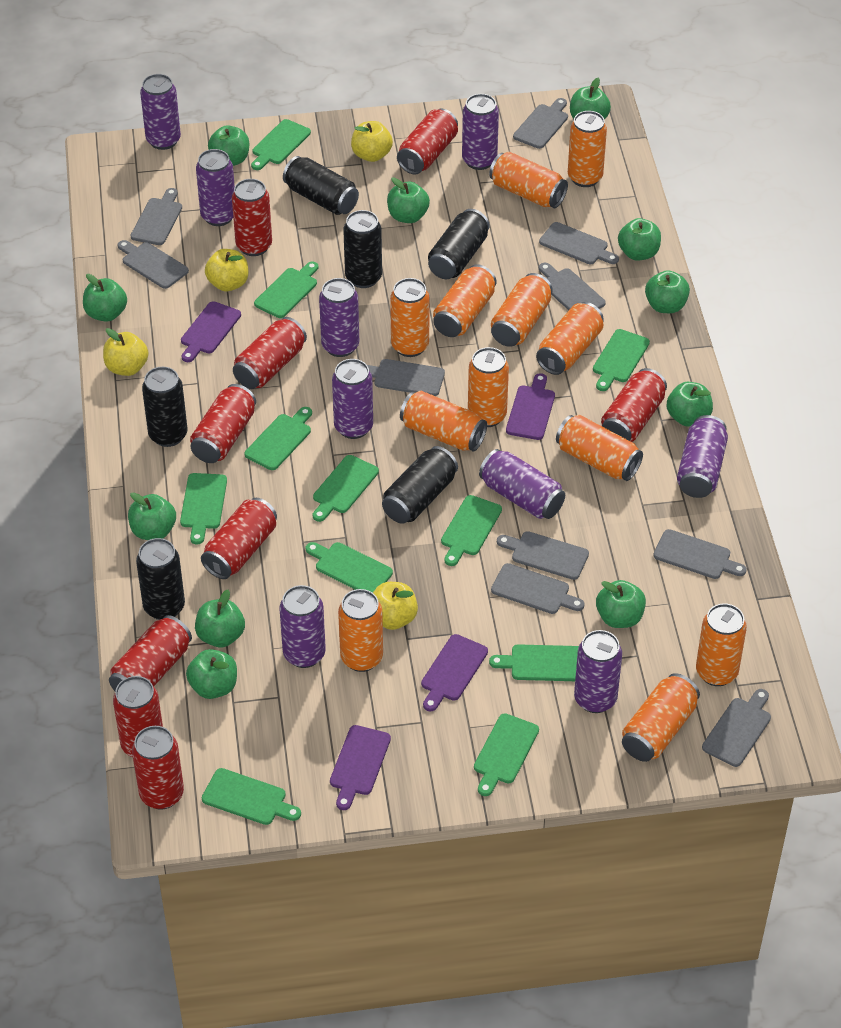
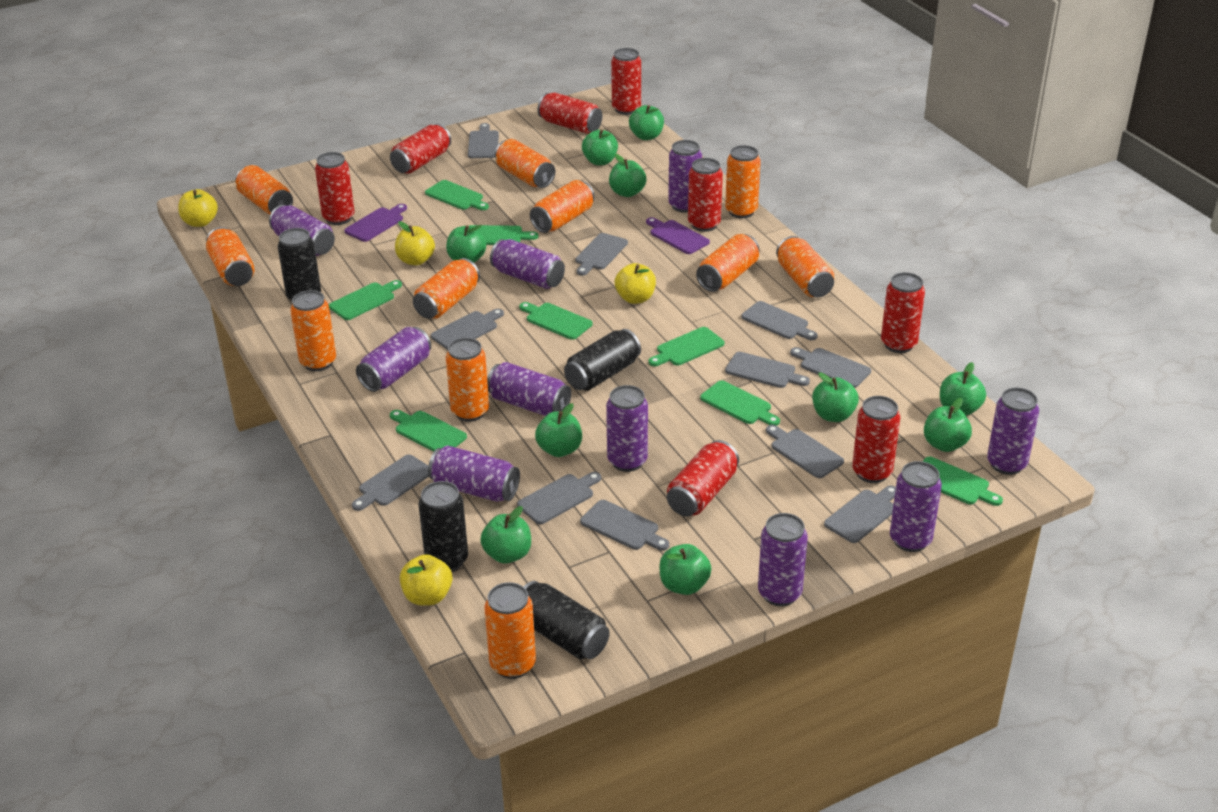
black can: 6 -> 4
green apple: 11 -> 10
green cutting board: 11 -> 8
grey cutting board: 10 -> 11
orange can: 12 -> 11
purple can: 9 -> 10
purple cutting board: 4 -> 2
red can: 9 -> 8

